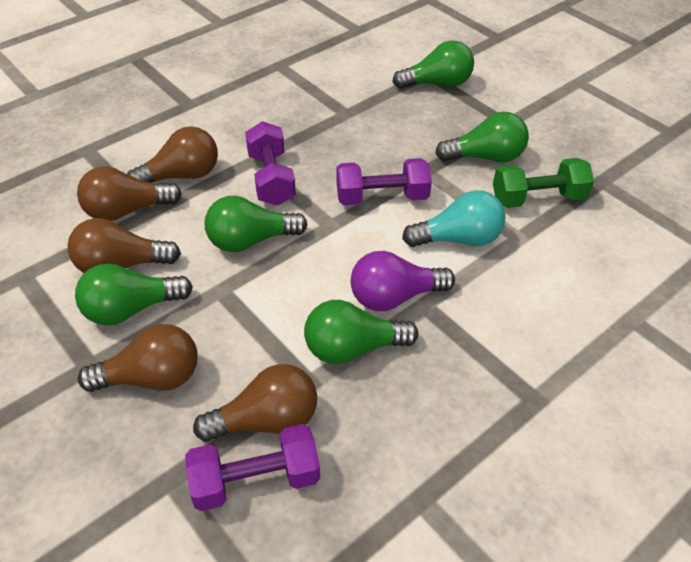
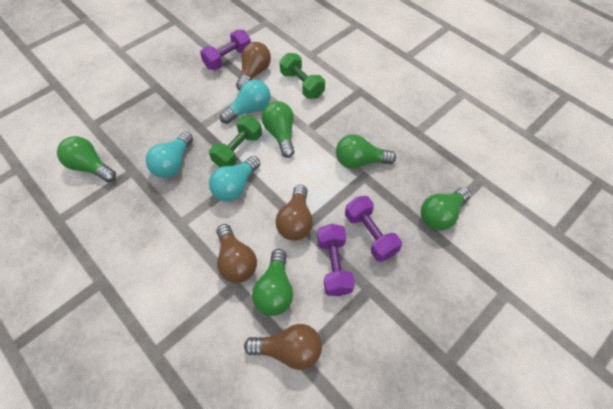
brown light bulb: 5 -> 4
green dumbbell: 1 -> 2
purple light bulb: 1 -> 0
turquoise light bulb: 1 -> 3

